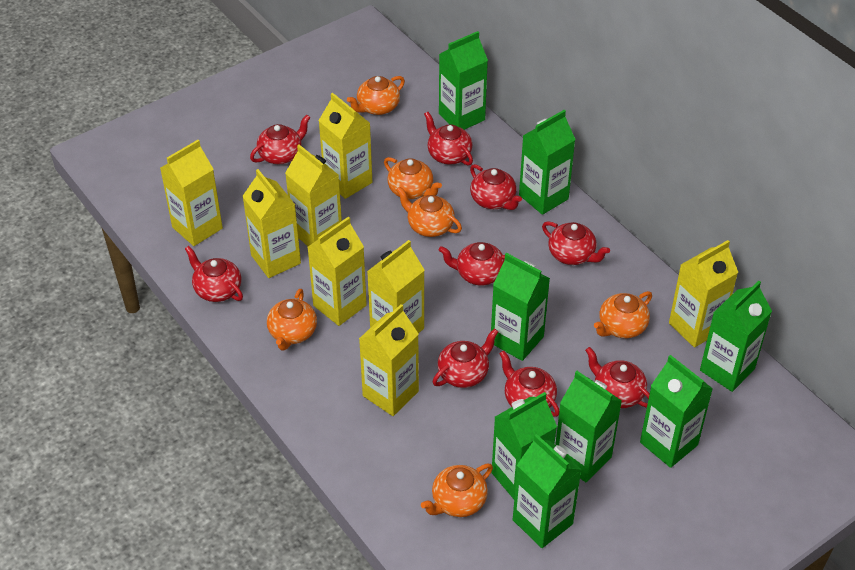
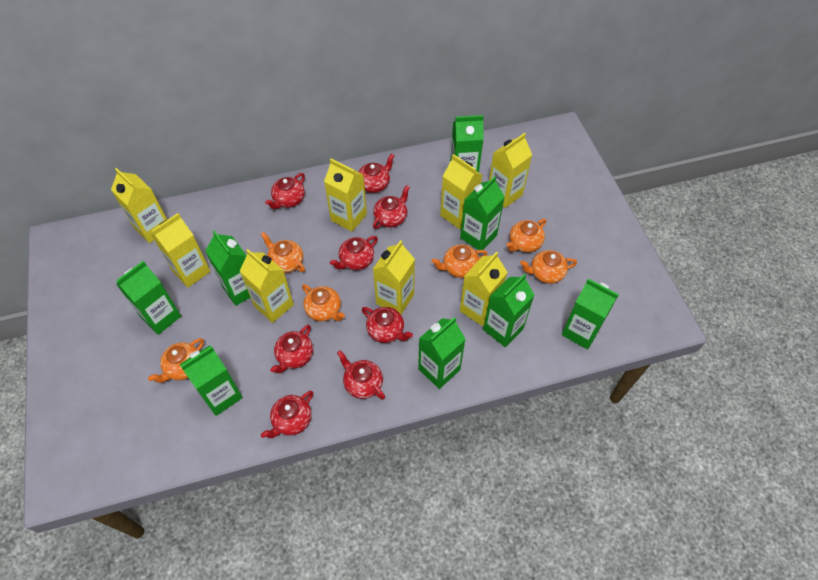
red teapot: 9 -> 8

